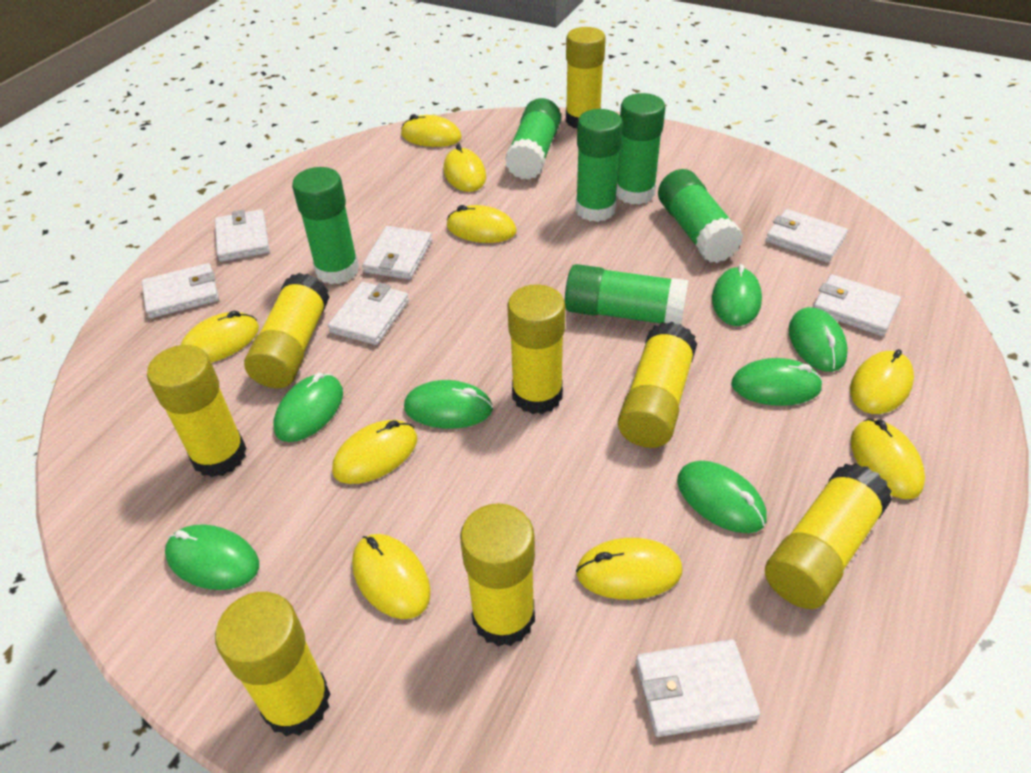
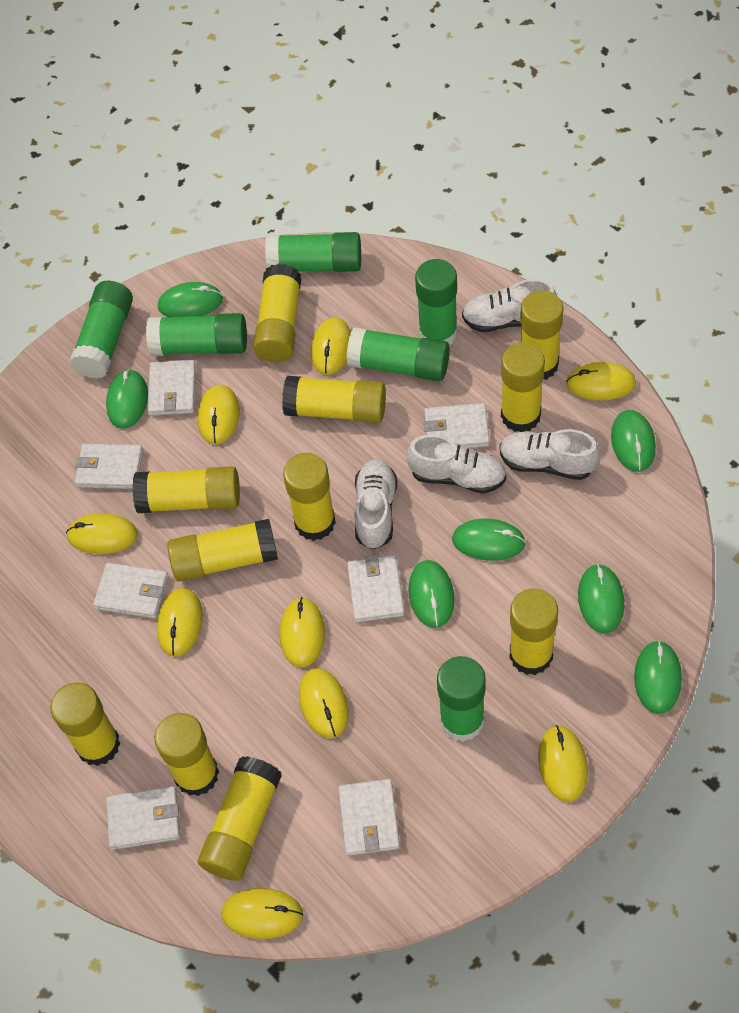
white shoe: 0 -> 4
yellow glue stick: 8 -> 11

